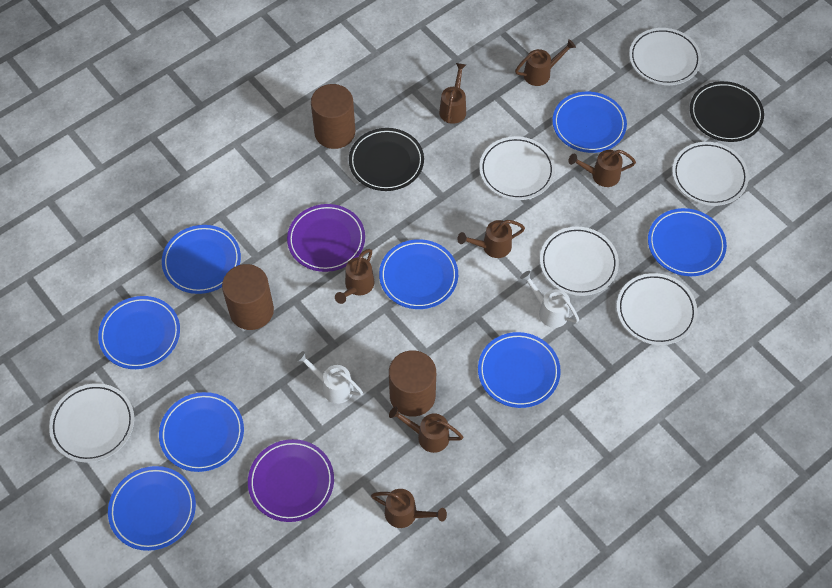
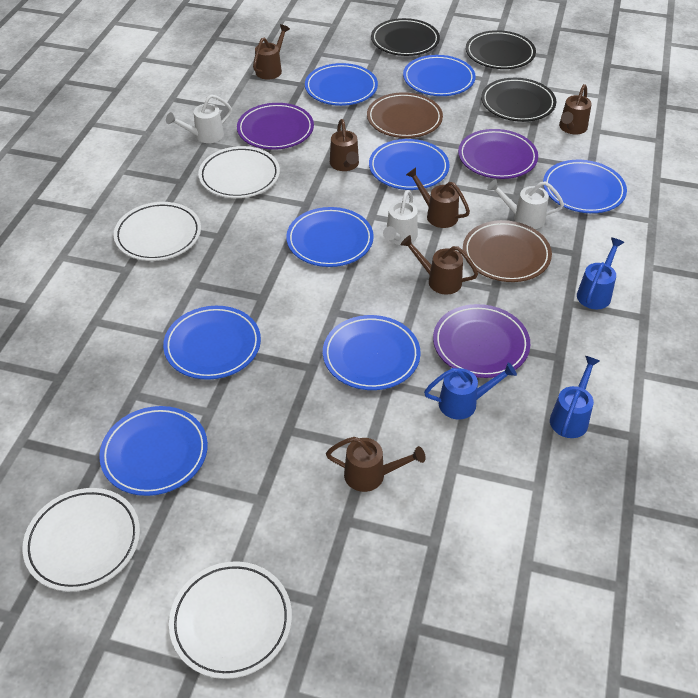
black plate: 2 -> 3
blue watering can: 0 -> 3
brown cylinder: 3 -> 0
brown plate: 0 -> 2
brown watering can: 7 -> 6
purple plate: 2 -> 3
white plate: 6 -> 4
white watering can: 2 -> 3

